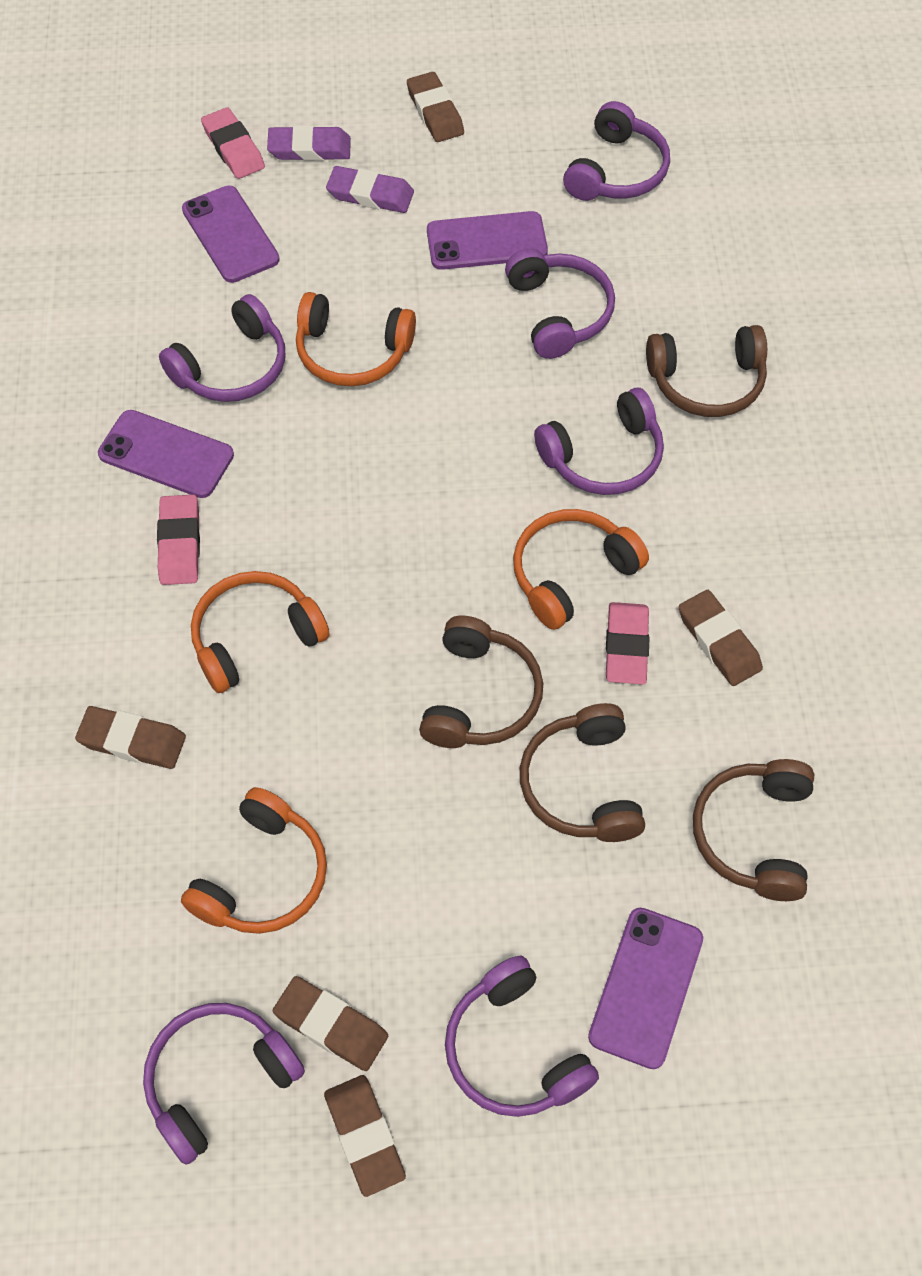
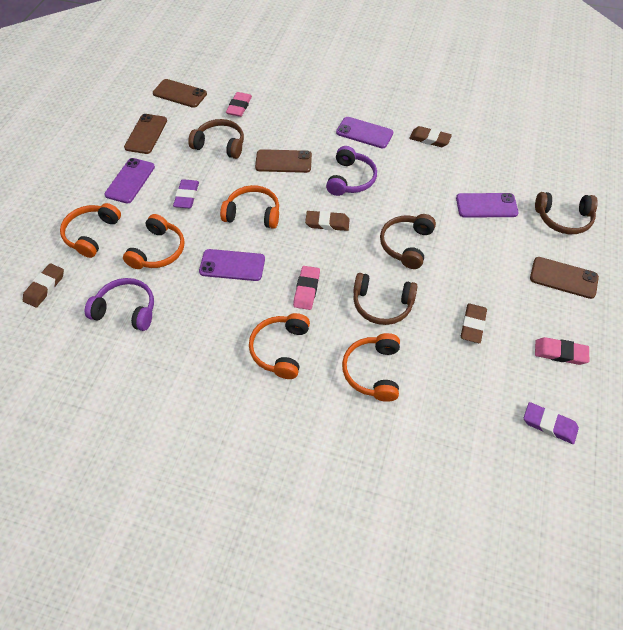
brown eraser: 5 -> 4
brown phone: 0 -> 4
orange headphones: 4 -> 5
purple headphones: 6 -> 2

